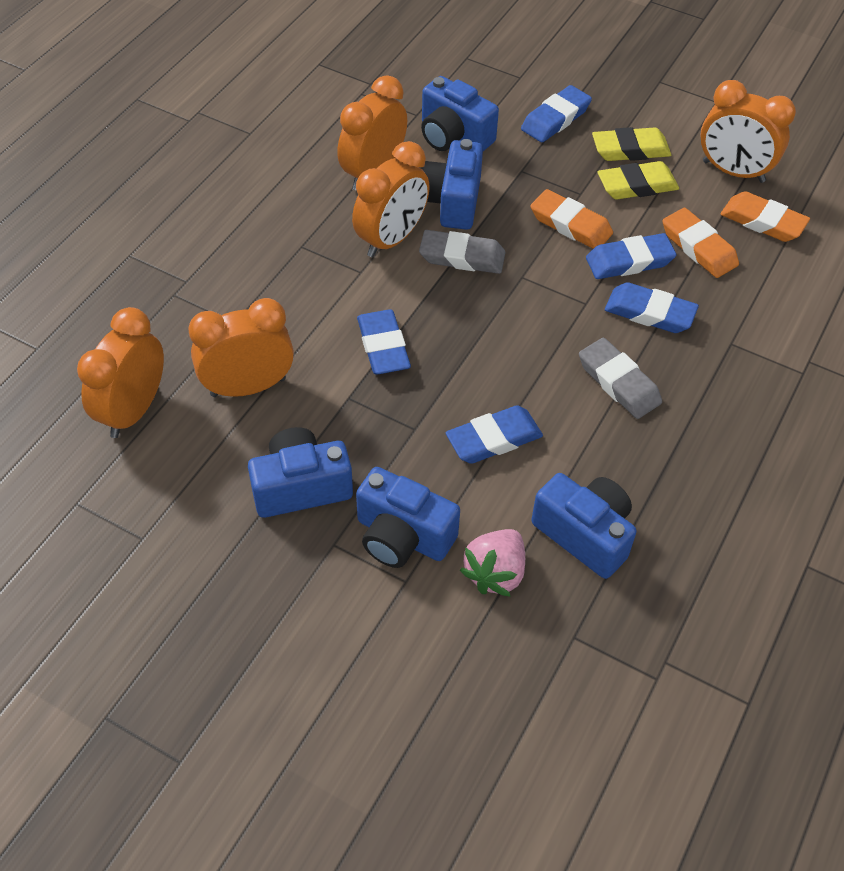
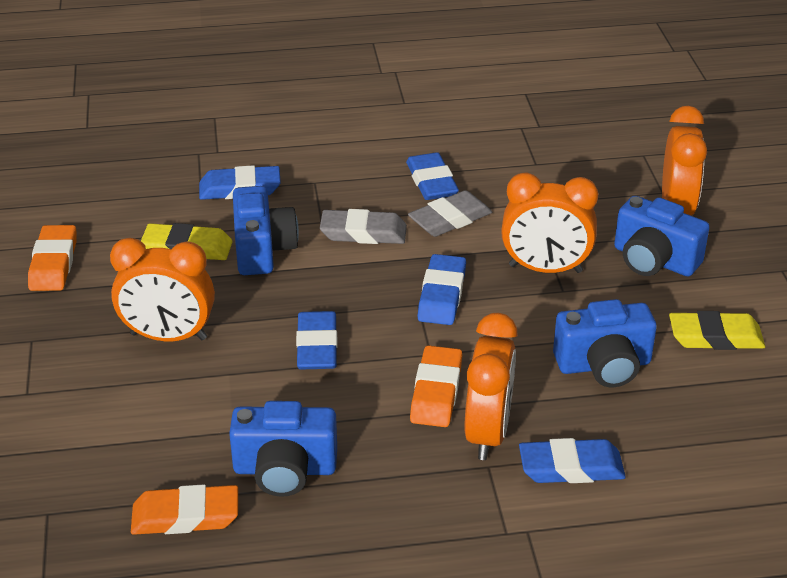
blue camera: 5 -> 4
orange clock: 5 -> 4
pink strawberry: 1 -> 0

